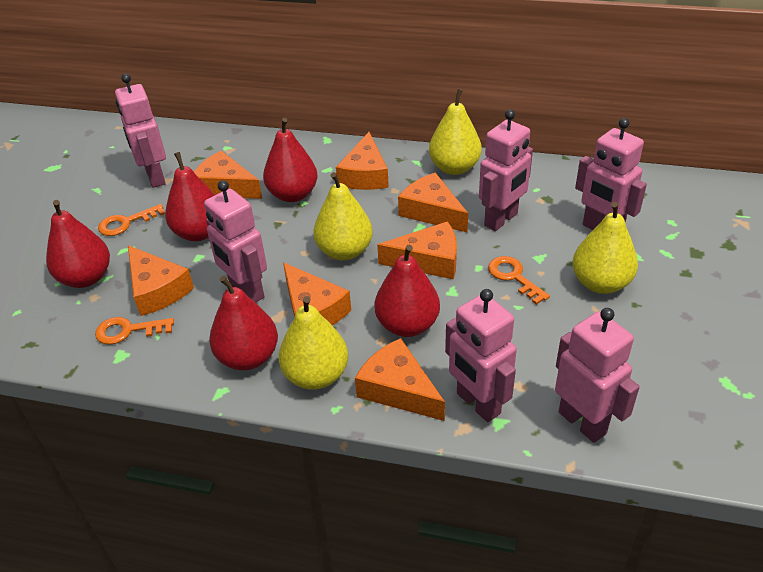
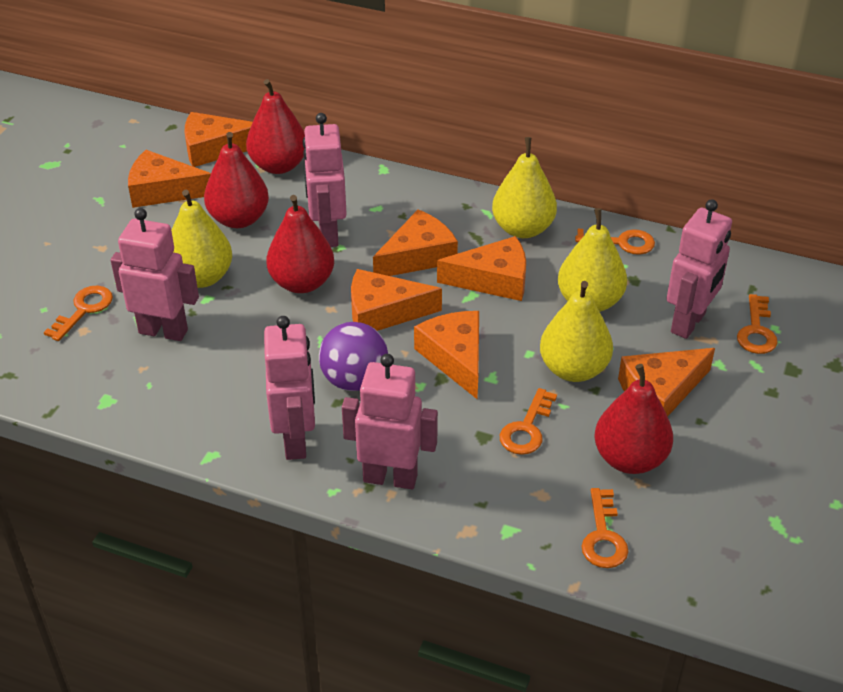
orange key: 3 -> 5
pink robot: 6 -> 5
purple ball: 0 -> 1
red pear: 5 -> 4

